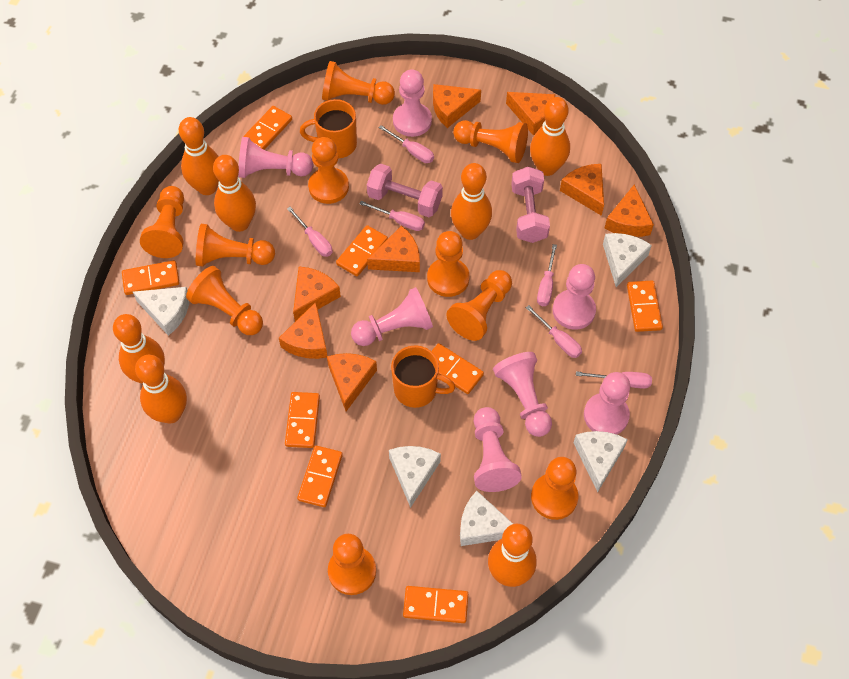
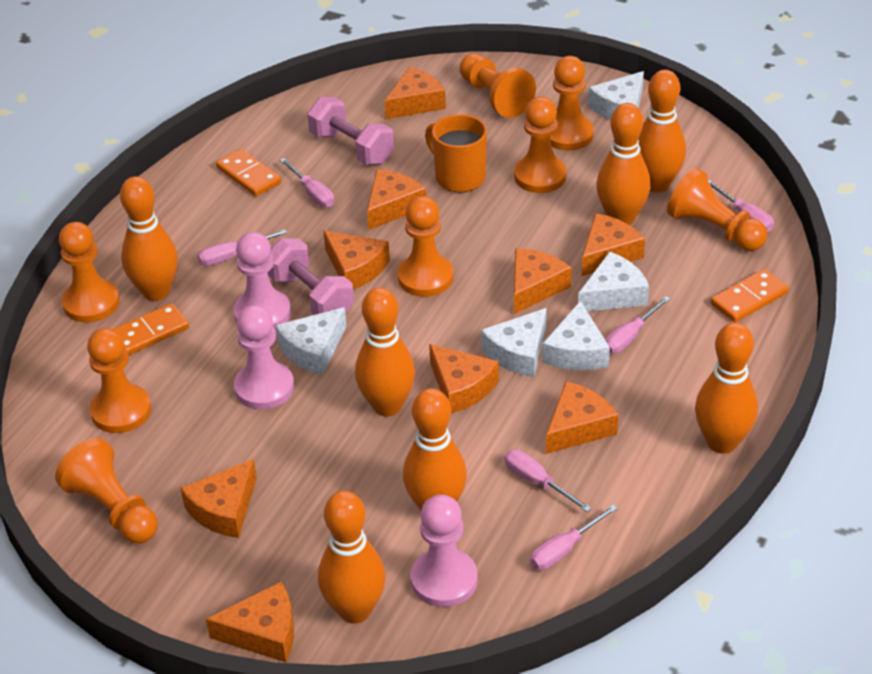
orange cheese: 8 -> 9
orange domino: 8 -> 3
orange mug: 2 -> 1
orange pawn: 10 -> 8
pink pawn: 7 -> 3

